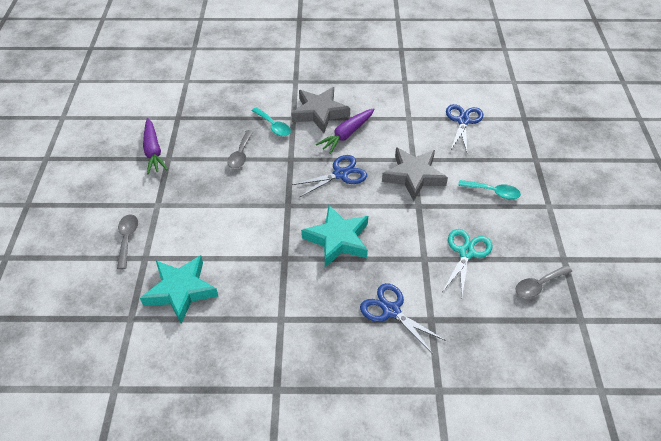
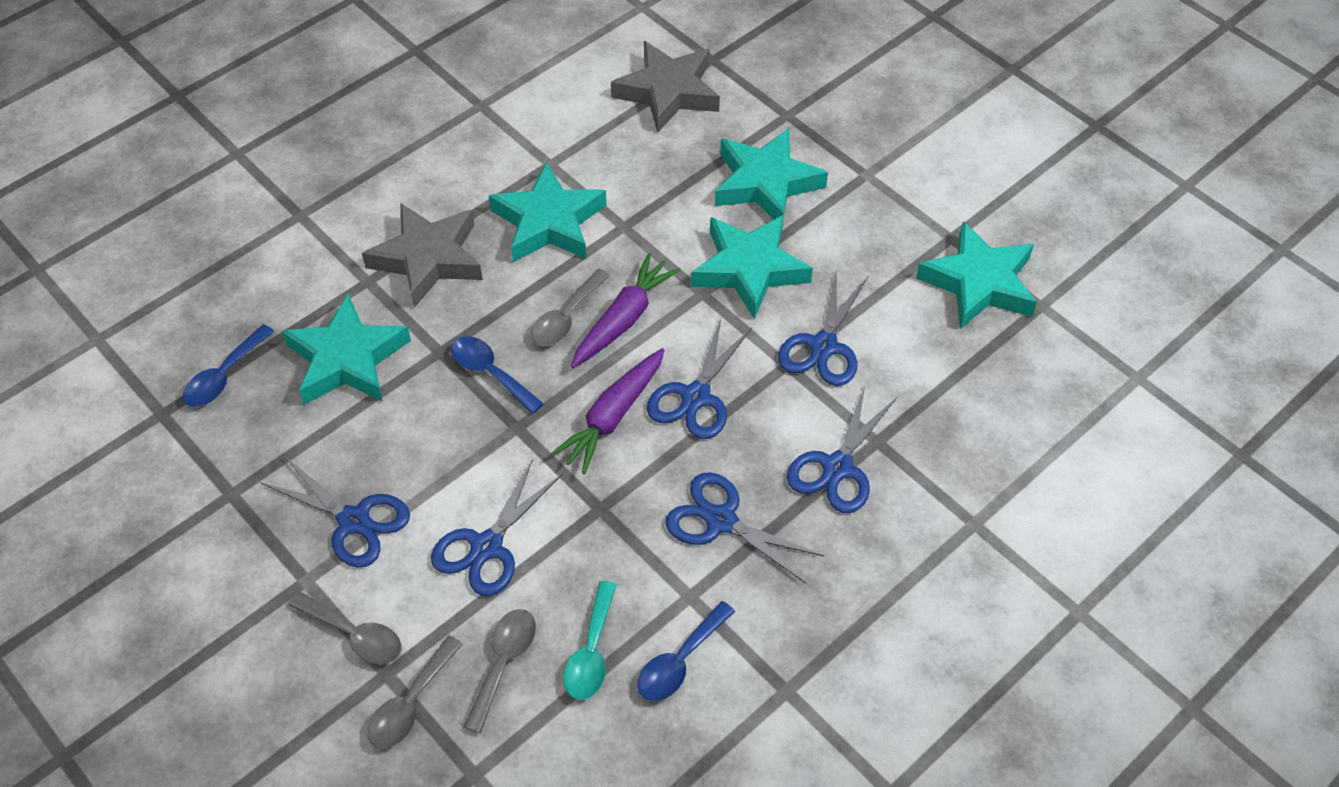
blue scissors: 3 -> 6
blue spoon: 0 -> 3
grey spoon: 3 -> 4
turquoise scissors: 1 -> 0
turquoise spoon: 2 -> 1
turquoise star: 2 -> 5

